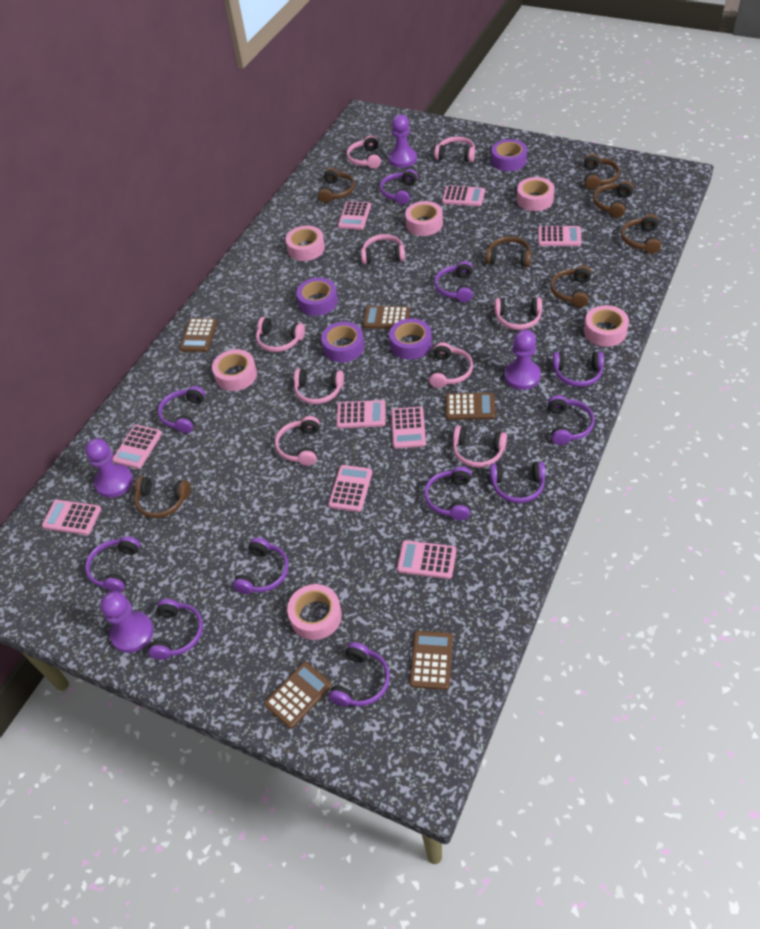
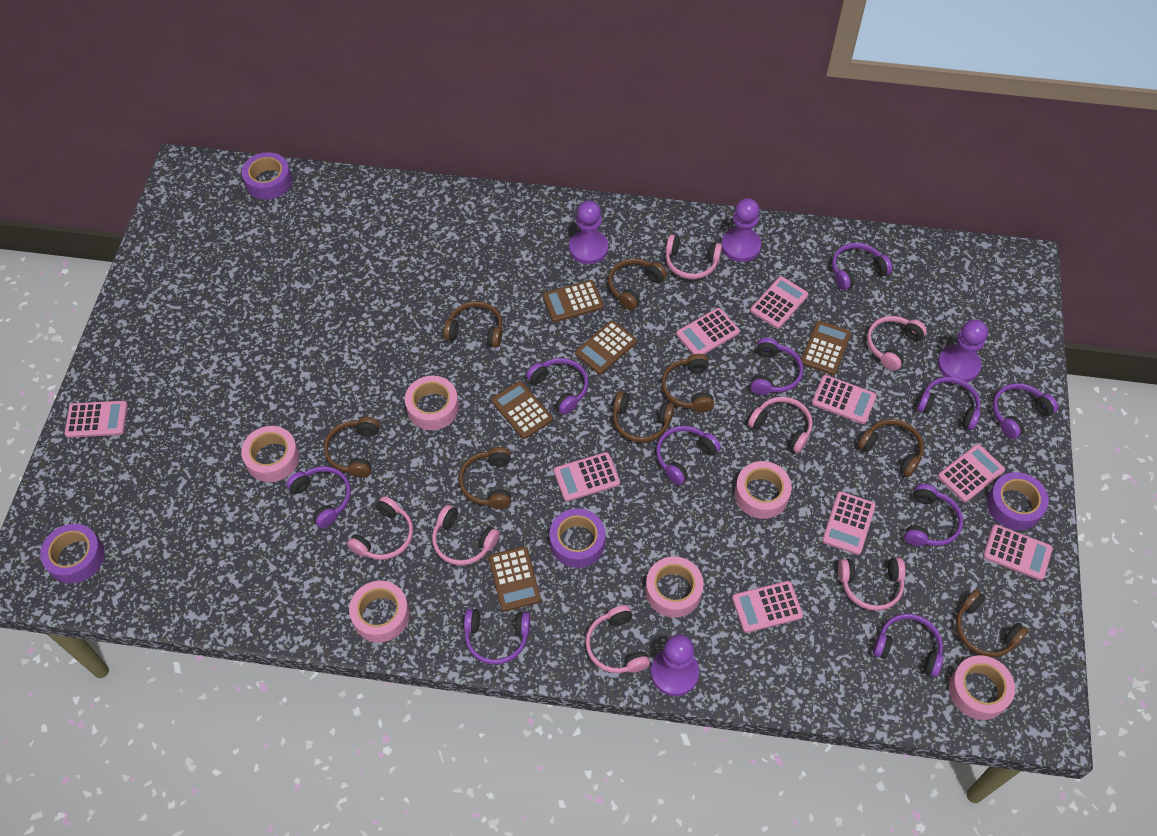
brown headphones: 7 -> 8
pink headphones: 9 -> 7
purple headphones: 11 -> 10

